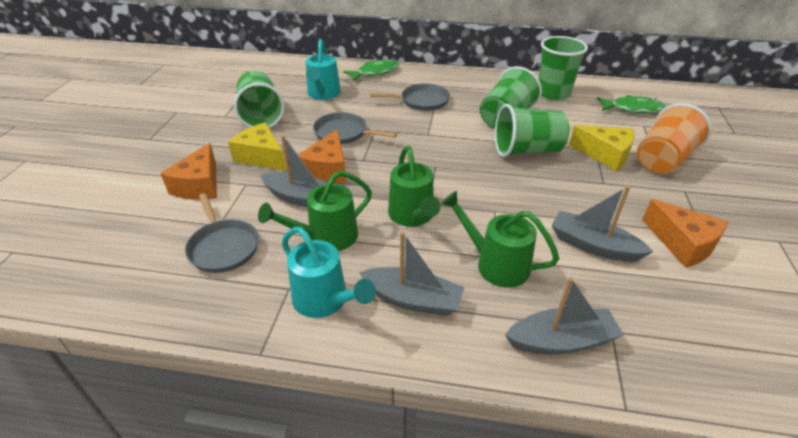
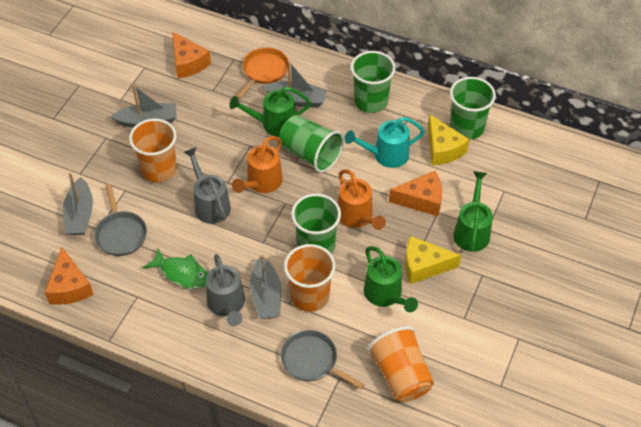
green fish: 2 -> 1
grey pan: 3 -> 2
grey watering can: 0 -> 2
orange cup: 1 -> 3
orange pan: 0 -> 1
orange watering can: 0 -> 2
turquoise watering can: 2 -> 1

